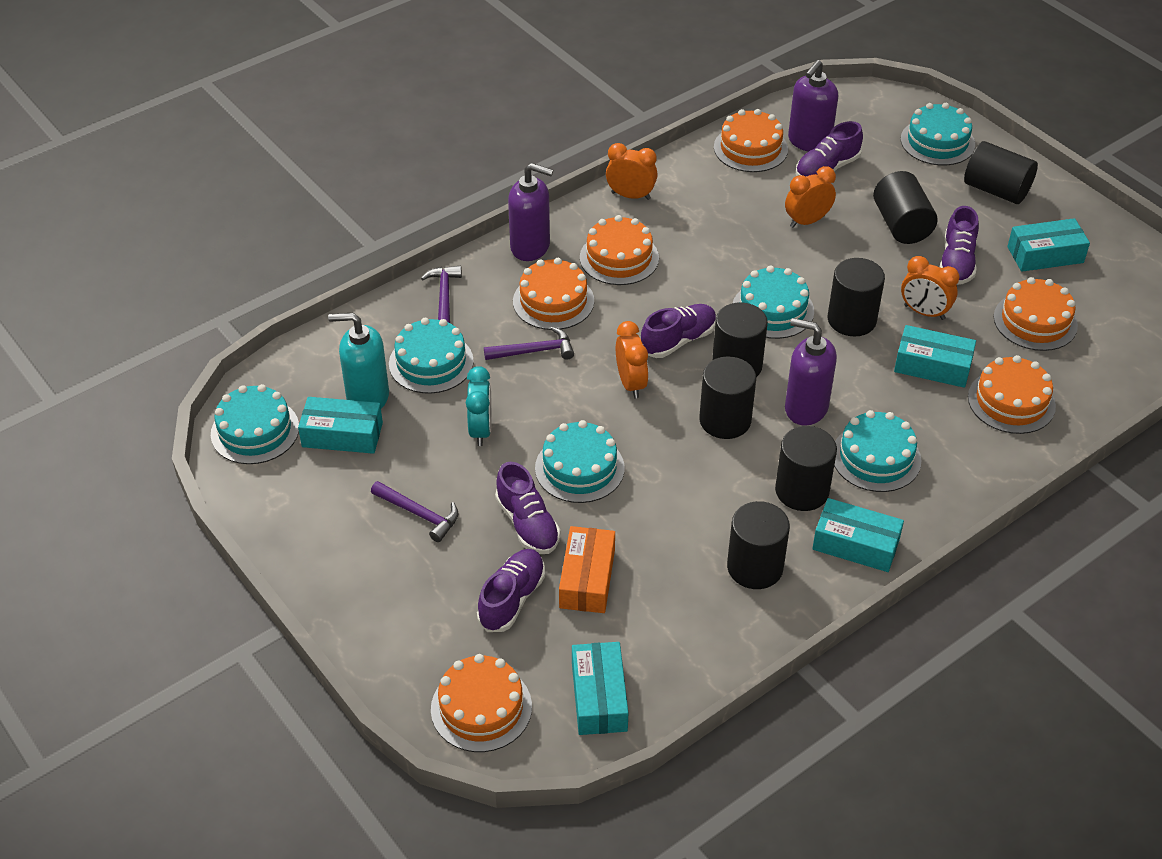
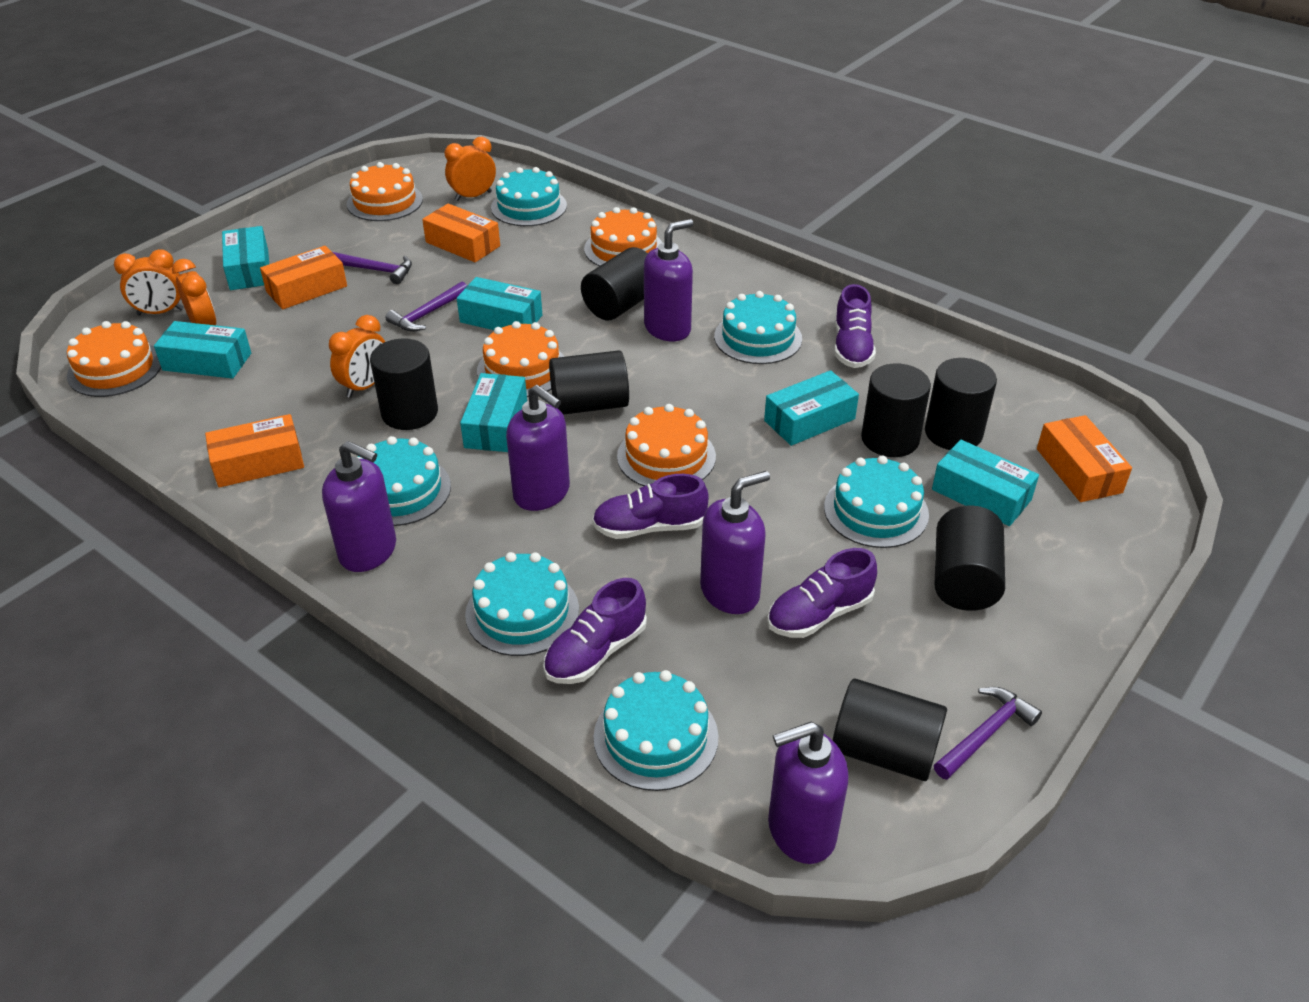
orange box: 1 -> 4
orange cake: 6 -> 5
purple shoe: 5 -> 4
purple soap dispenser: 3 -> 5
turquoise box: 5 -> 6
turquoise clock: 1 -> 0
turquoise soap dispenser: 1 -> 0

